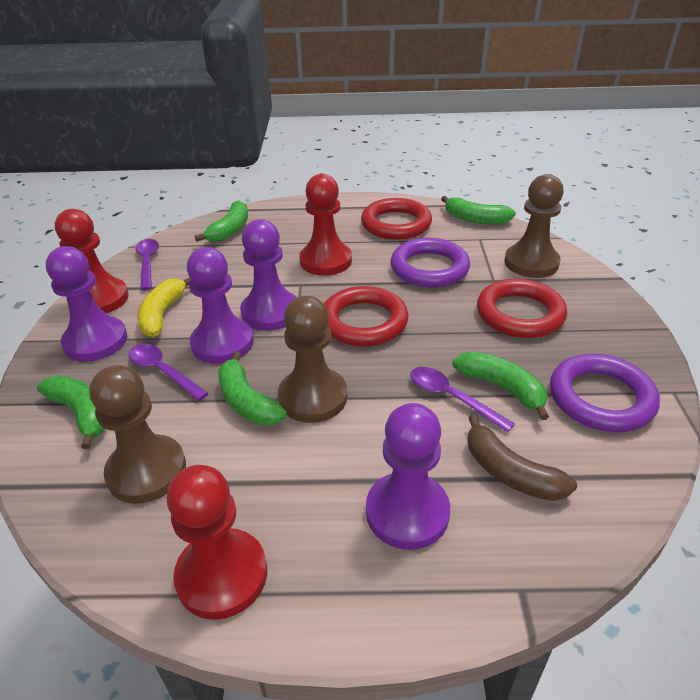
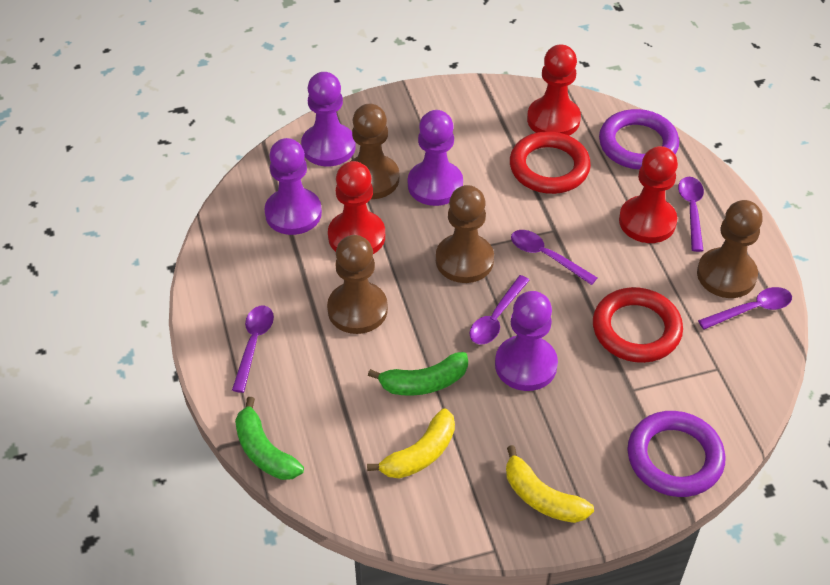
brown banana: 1 -> 0
brown pawn: 3 -> 4
green banana: 5 -> 2
purple spoon: 3 -> 5
red ring: 3 -> 2
yellow banana: 1 -> 2

